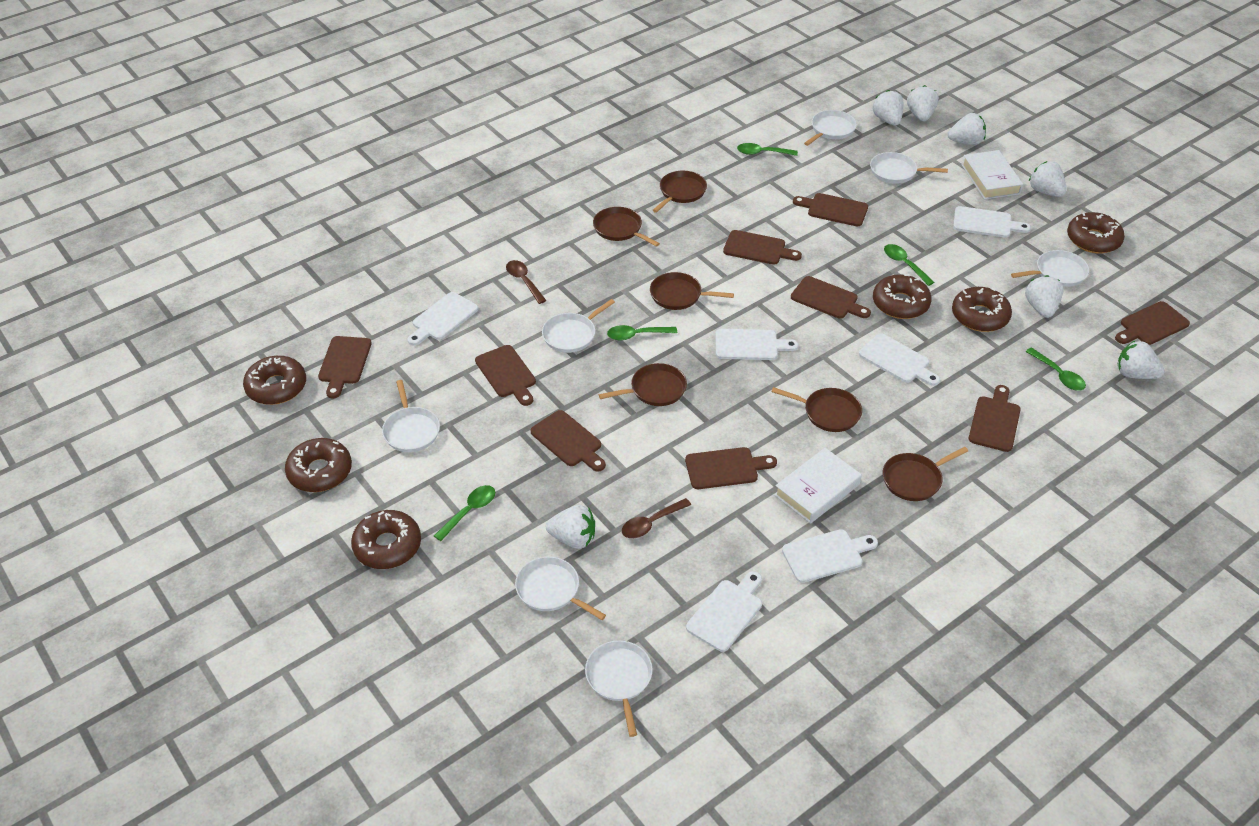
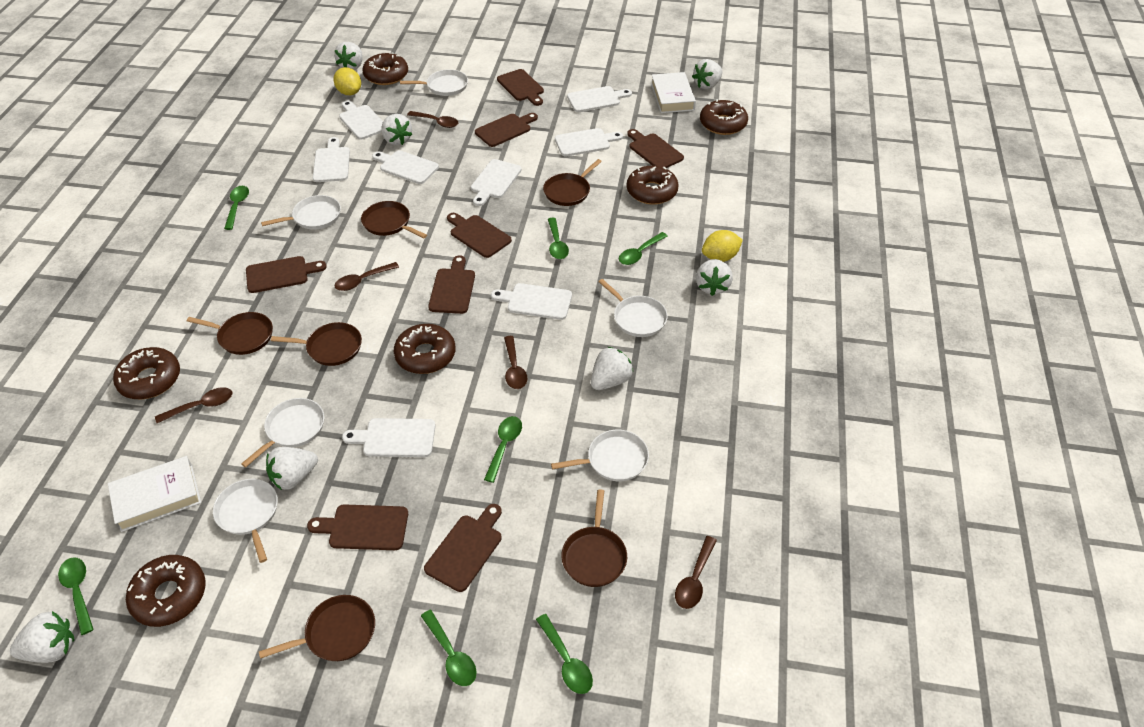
brown cutting board: 9 -> 8
brown spoon: 2 -> 5
green spoon: 5 -> 7
white cutting board: 6 -> 8
white pan: 7 -> 6
yellow lemon: 0 -> 2

